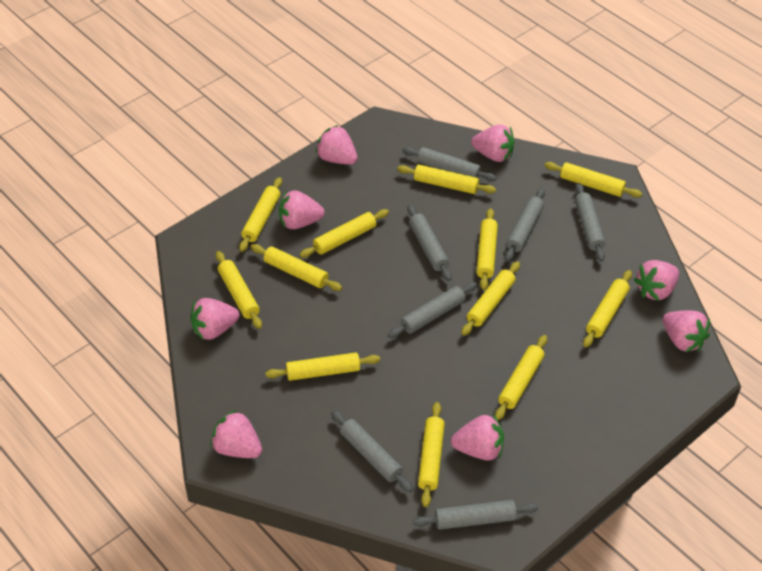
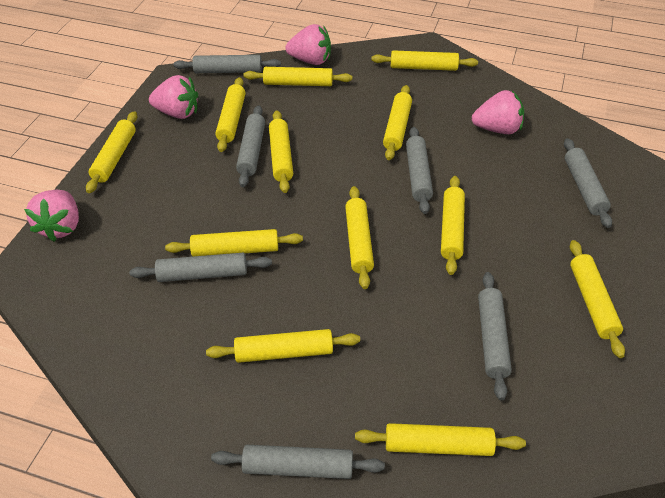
pink strawberry: 8 -> 4

